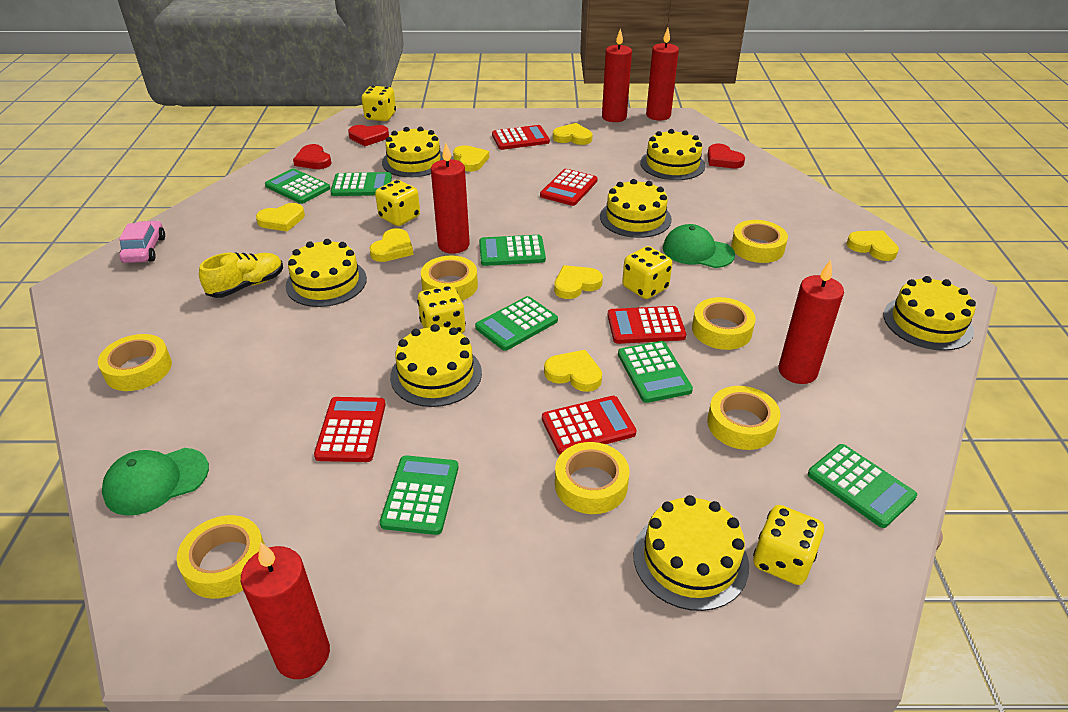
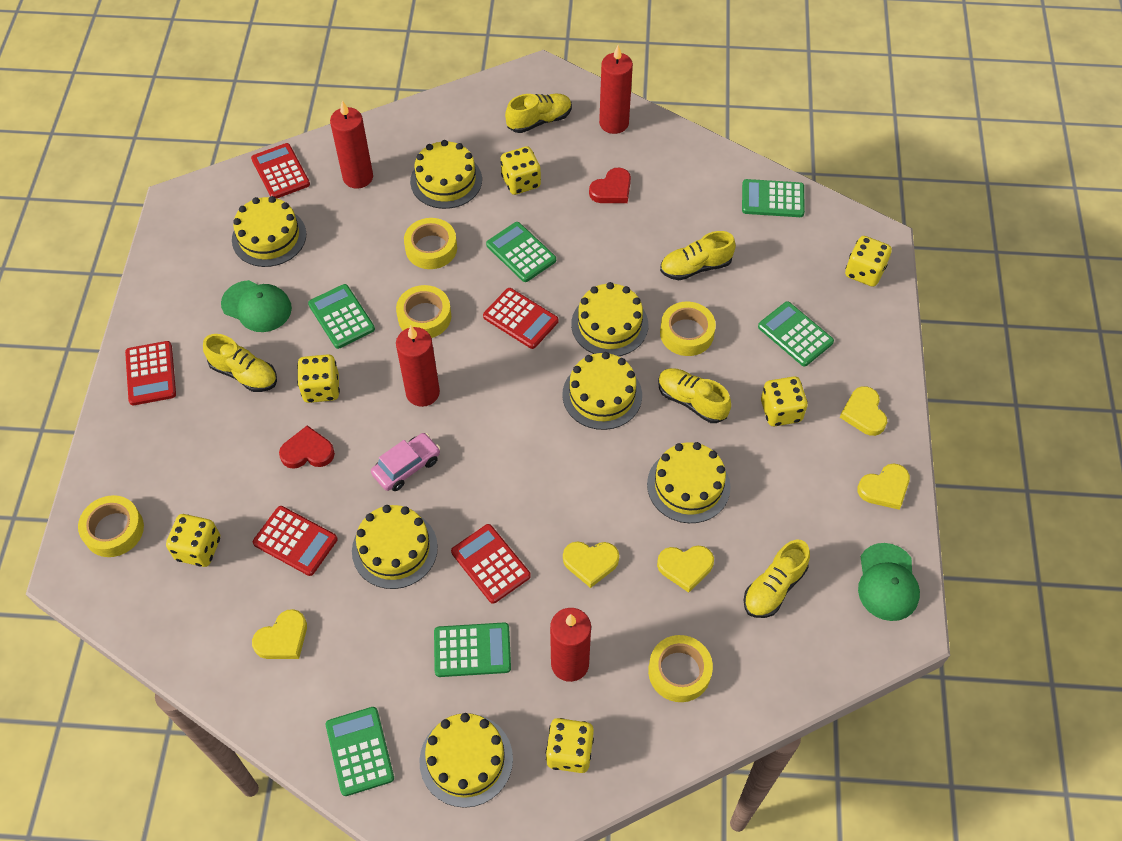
green calculator: 7 -> 6
red candle: 5 -> 4
red heart: 3 -> 2
yellow dice: 5 -> 6
yellow heart: 7 -> 5
yellow shoe: 1 -> 5
yellow tape: 7 -> 5

